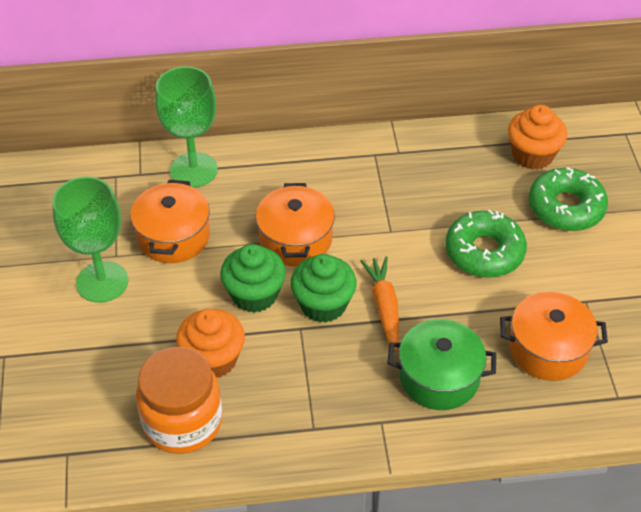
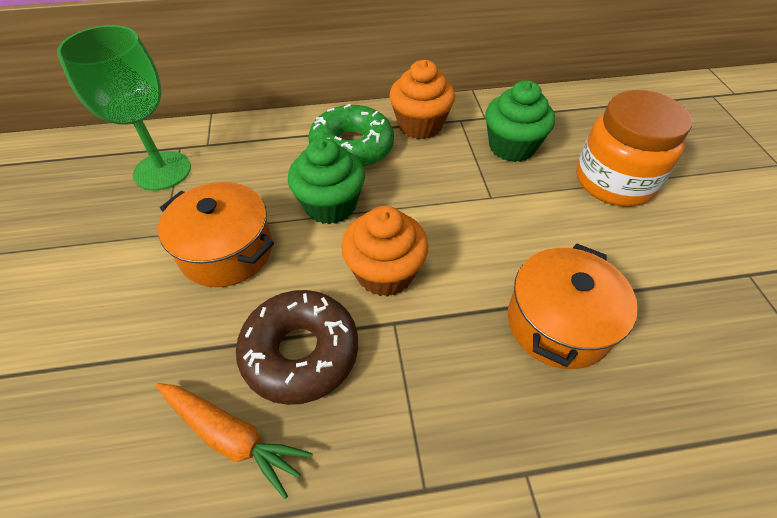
brown donut: 0 -> 1
green donut: 2 -> 1
green goblet: 2 -> 1
green pot: 1 -> 0
orange pot: 3 -> 2

